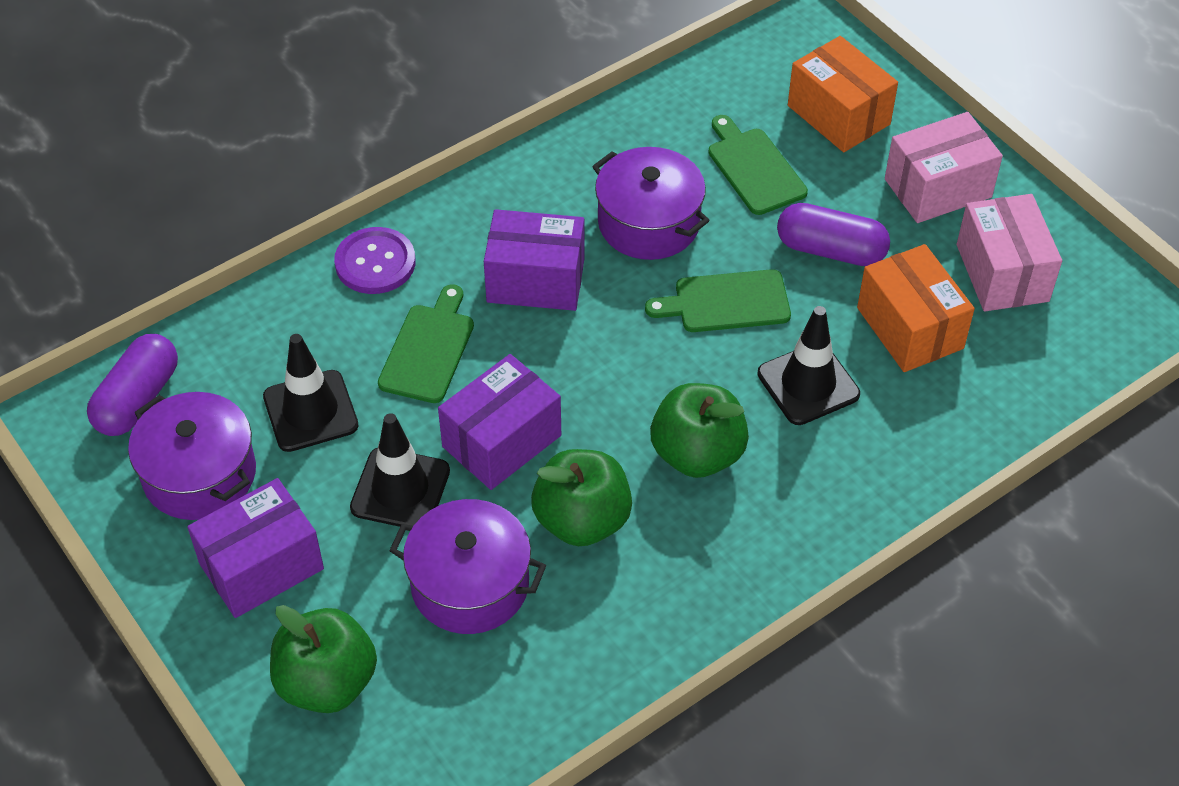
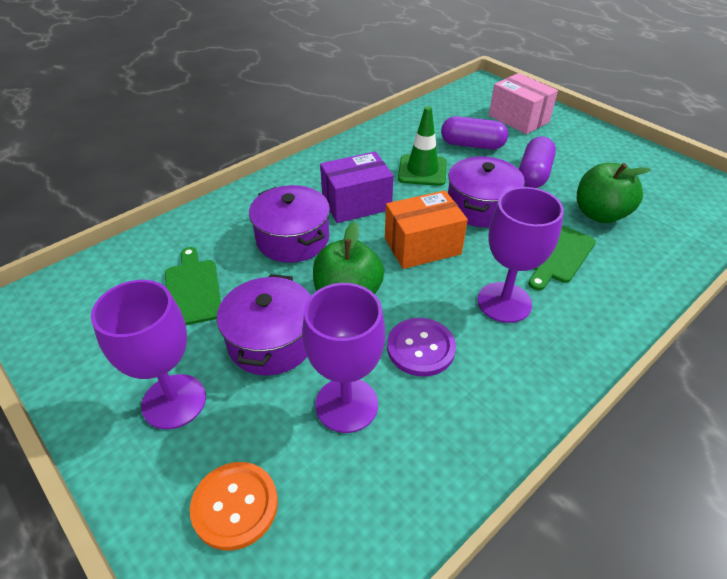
black traffic cone: 3 -> 0
green apple: 3 -> 2
green cutting board: 3 -> 2
green traffic cone: 0 -> 1
orange box: 2 -> 1
orange button: 0 -> 1
pink box: 2 -> 1
purple box: 3 -> 1
purple goblet: 0 -> 3

